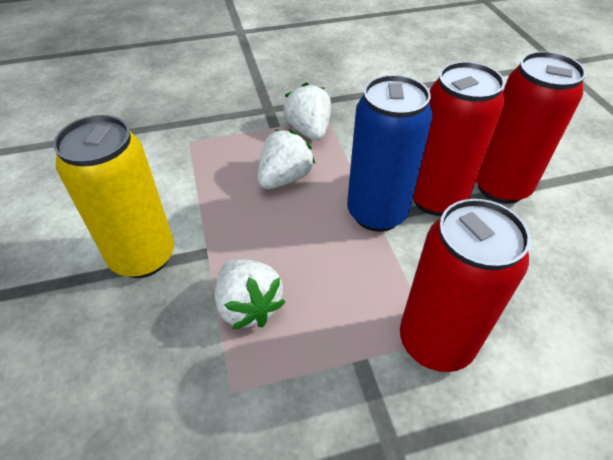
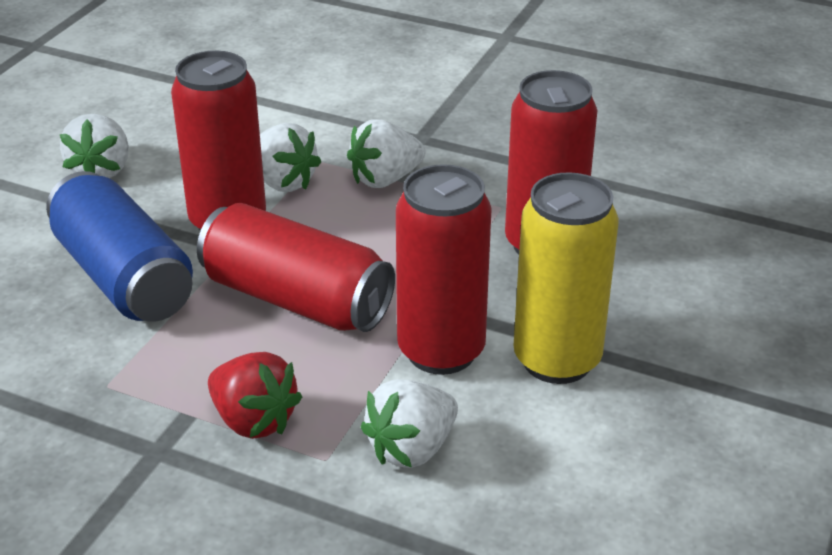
red can: 3 -> 4
red strawberry: 0 -> 1
white strawberry: 3 -> 4

